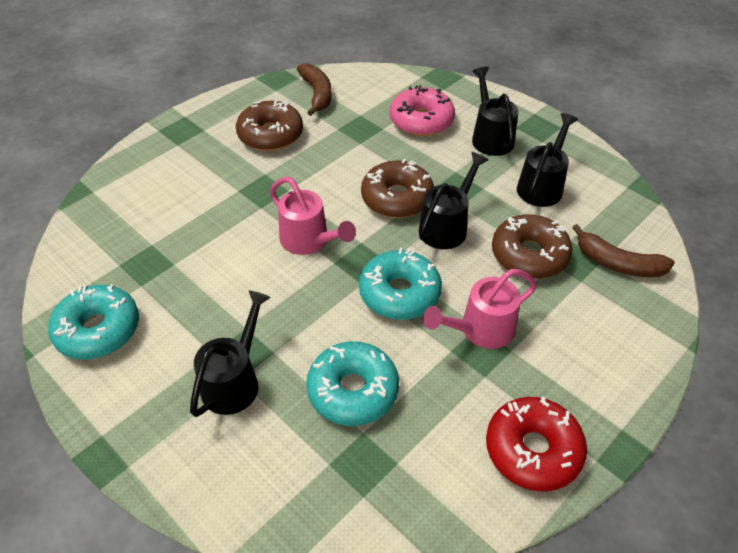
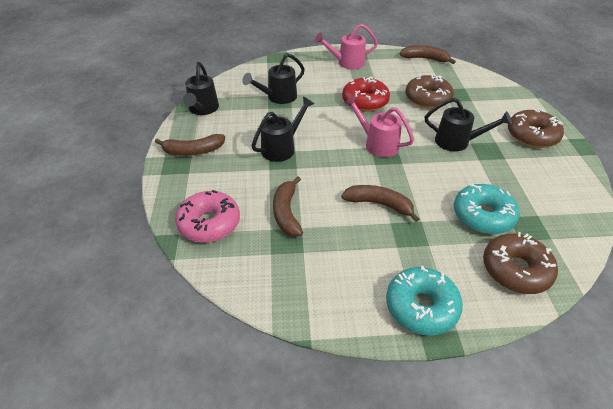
brown banana: 2 -> 4
turquoise donut: 3 -> 2

